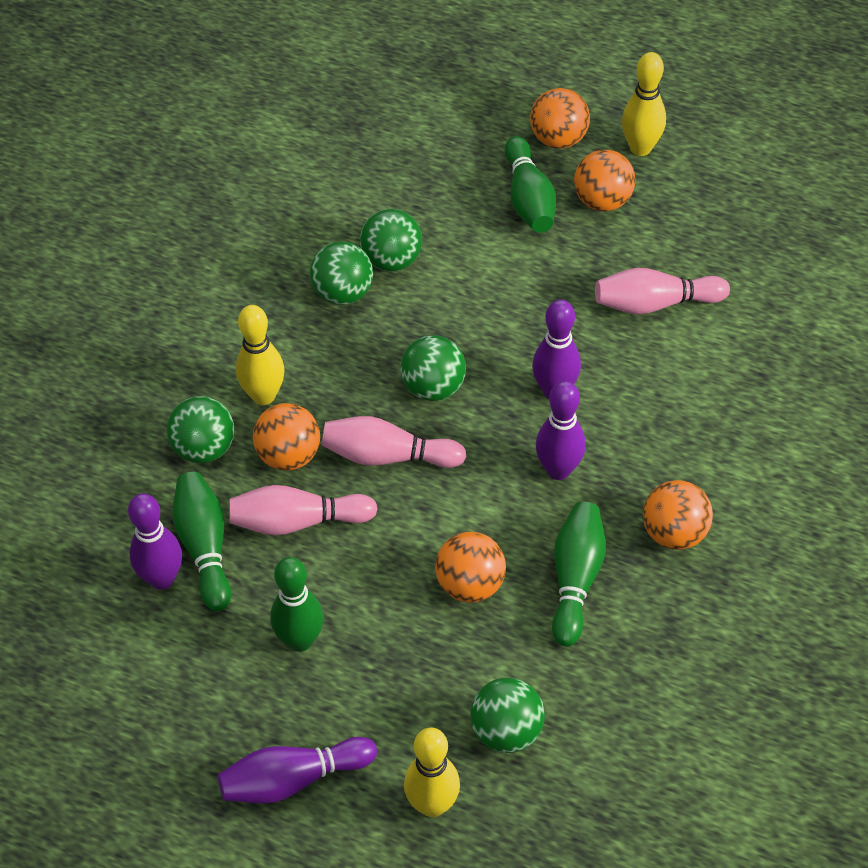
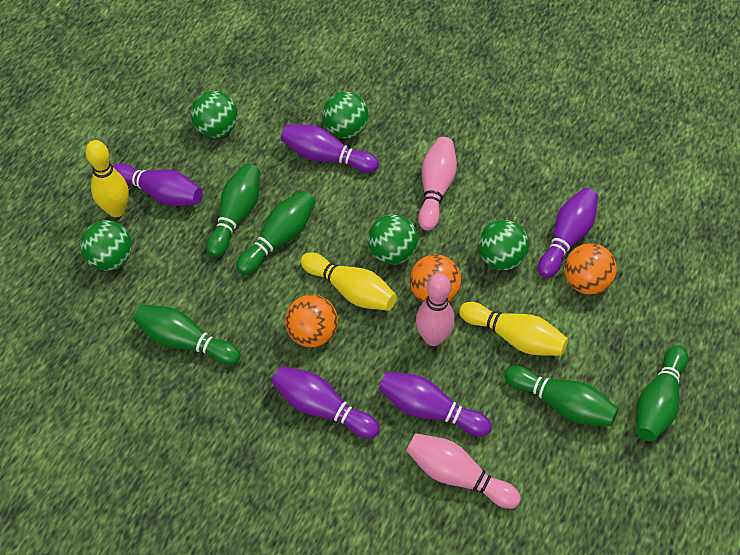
green bowling pin: 4 -> 5
orange ball: 5 -> 3
purple bowling pin: 4 -> 5

